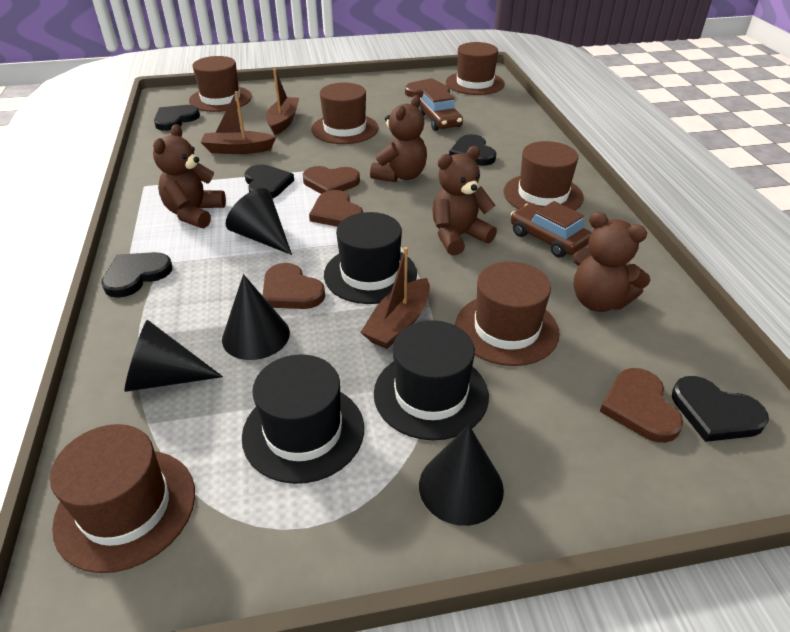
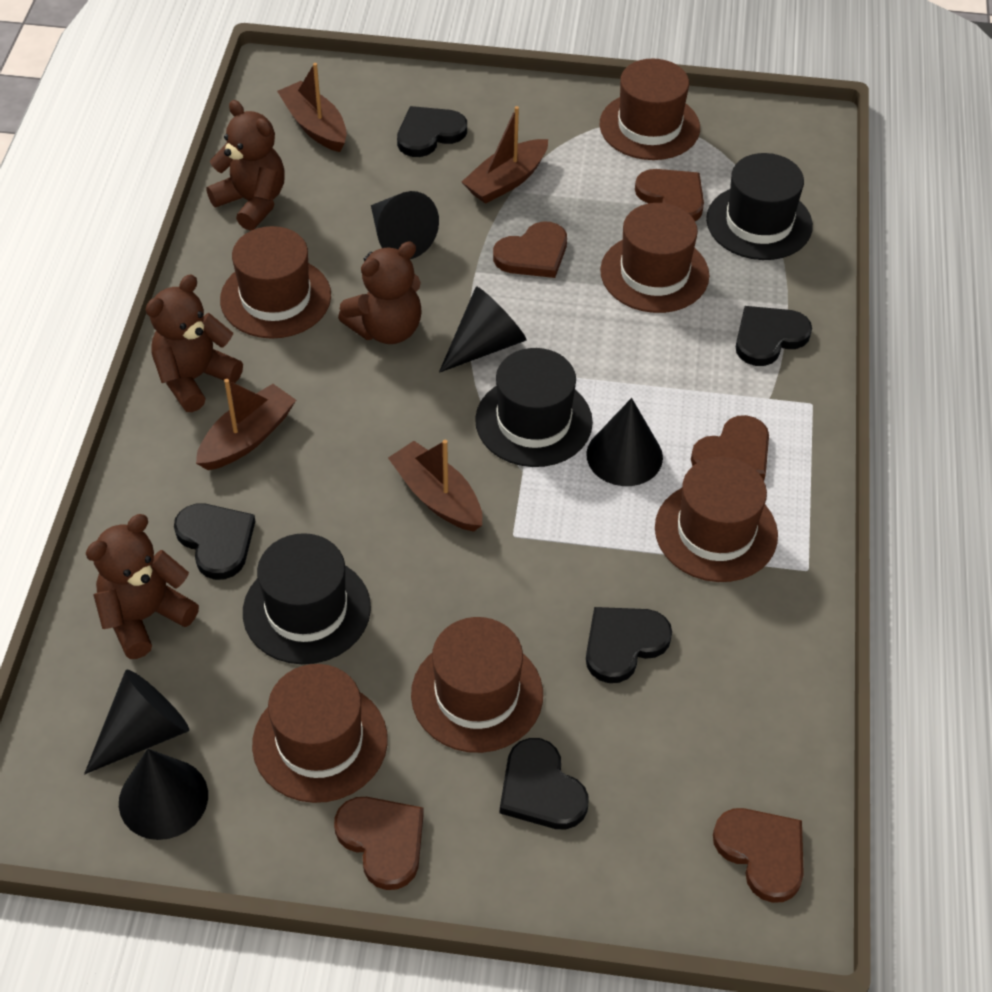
black cone: 4 -> 5
brown boat: 3 -> 4
brown car: 2 -> 0

